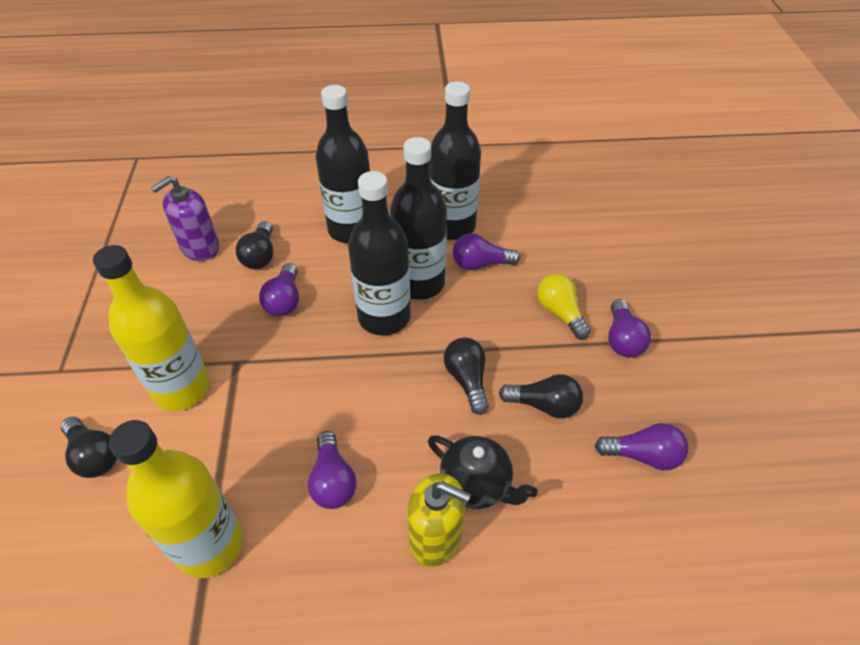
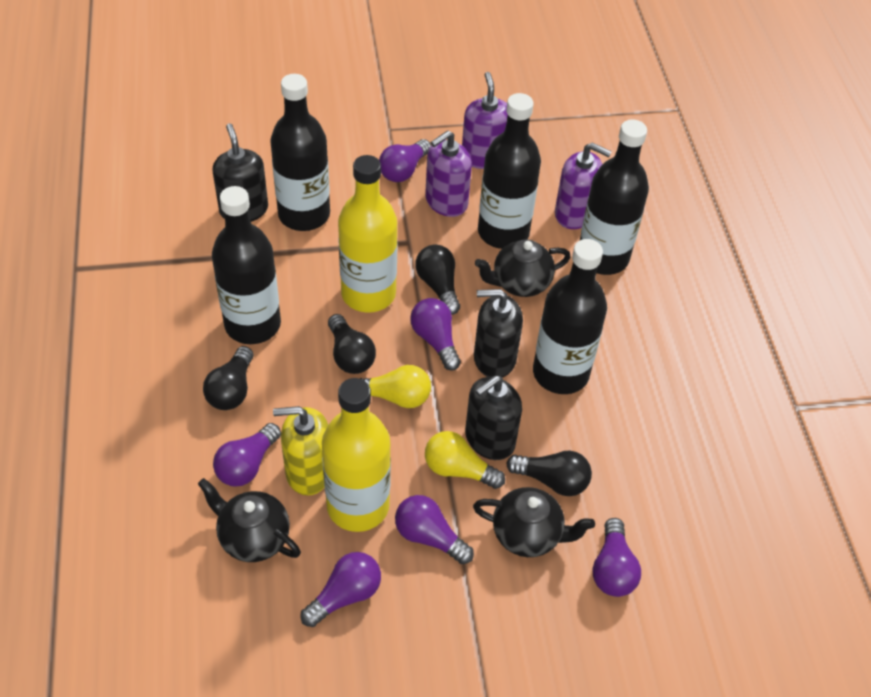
black bottle: 4 -> 5
black soap dispenser: 0 -> 3
black teapot: 1 -> 3
purple light bulb: 5 -> 6
purple soap dispenser: 1 -> 3
yellow light bulb: 1 -> 2

